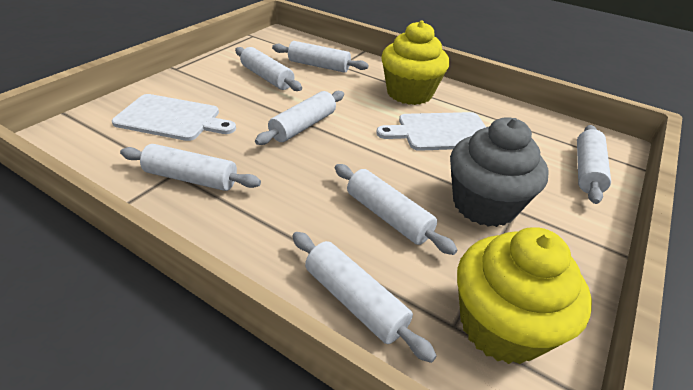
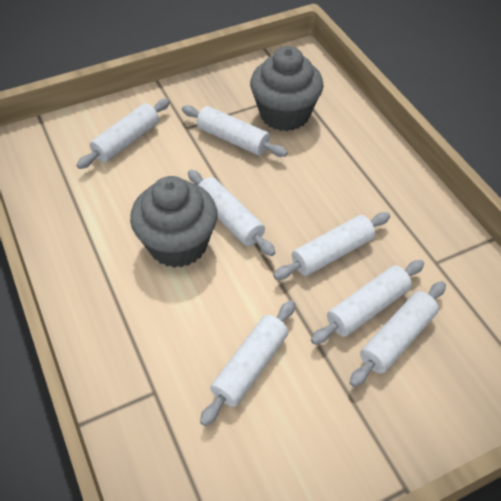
grey cupcake: 1 -> 2
white cutting board: 2 -> 0
yellow cupcake: 2 -> 0

